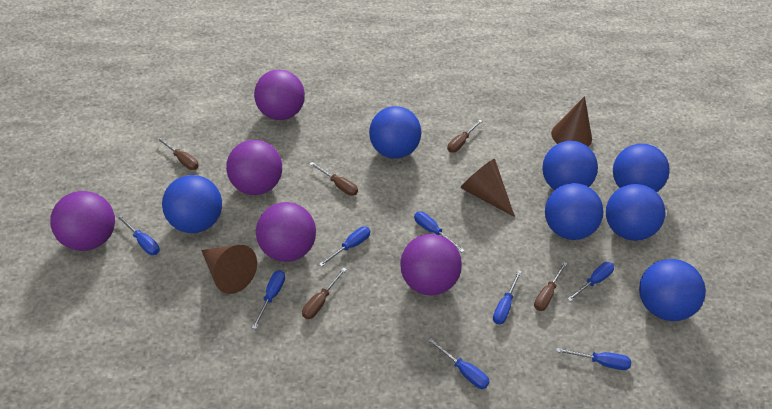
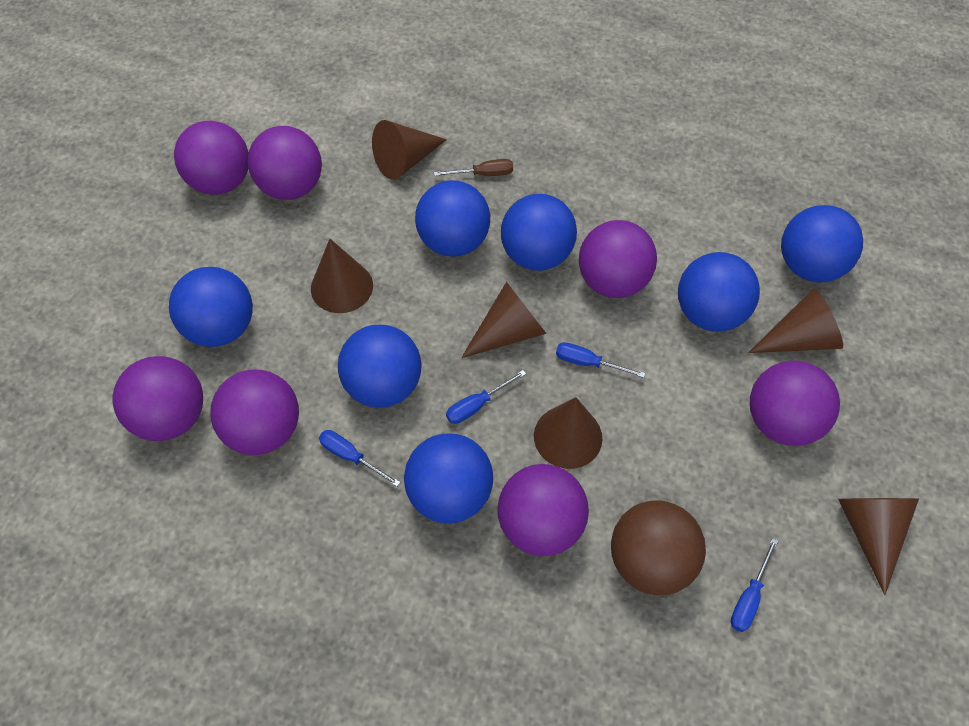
blue screwdriver: 8 -> 4
brown ball: 0 -> 1
brown cone: 3 -> 6
brown screwdriver: 5 -> 1
purple ball: 5 -> 7

